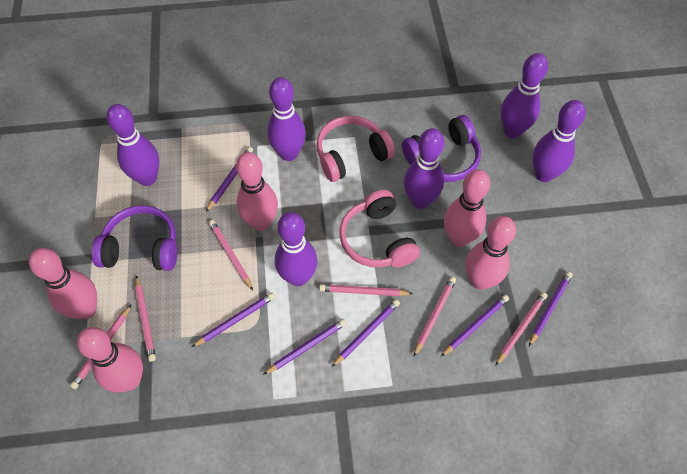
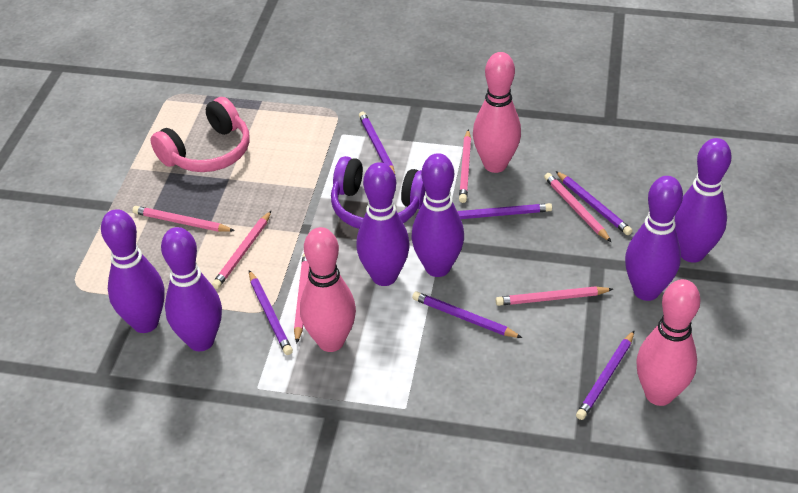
pink bowling pin: 5 -> 3
pink headphones: 2 -> 1
purple headphones: 2 -> 1

